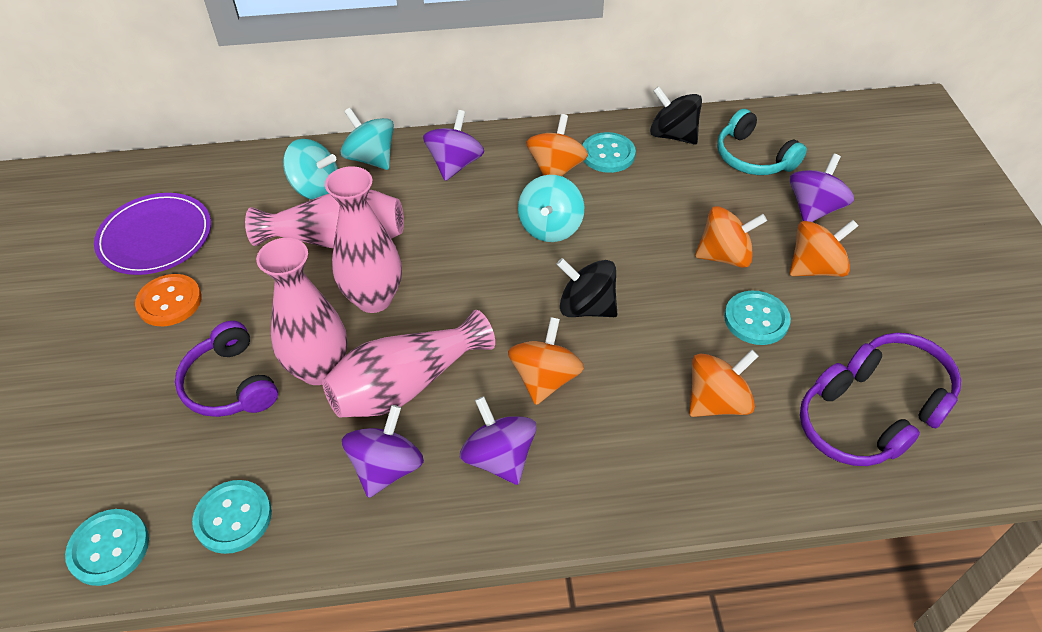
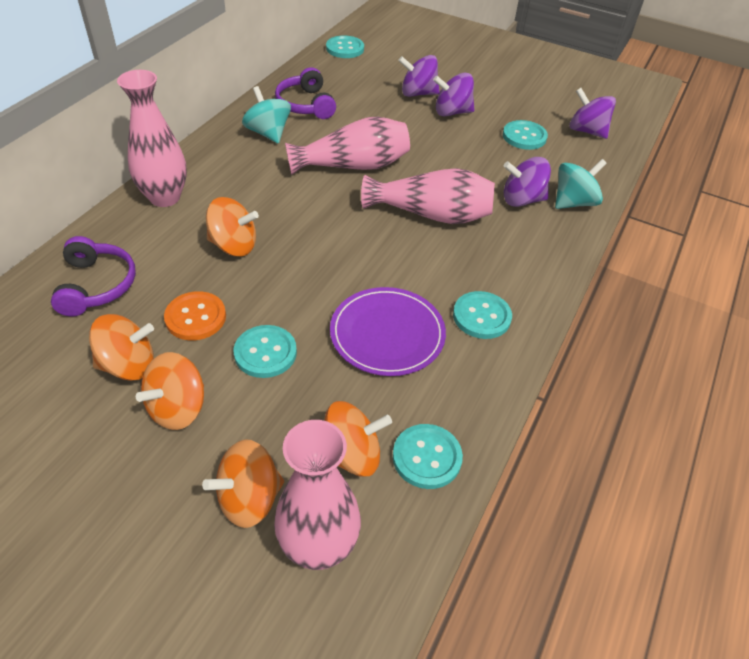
black spinning top: 2 -> 0
purple headphones: 3 -> 2
turquoise button: 4 -> 5
turquoise headphones: 1 -> 0
turquoise spinning top: 3 -> 2

